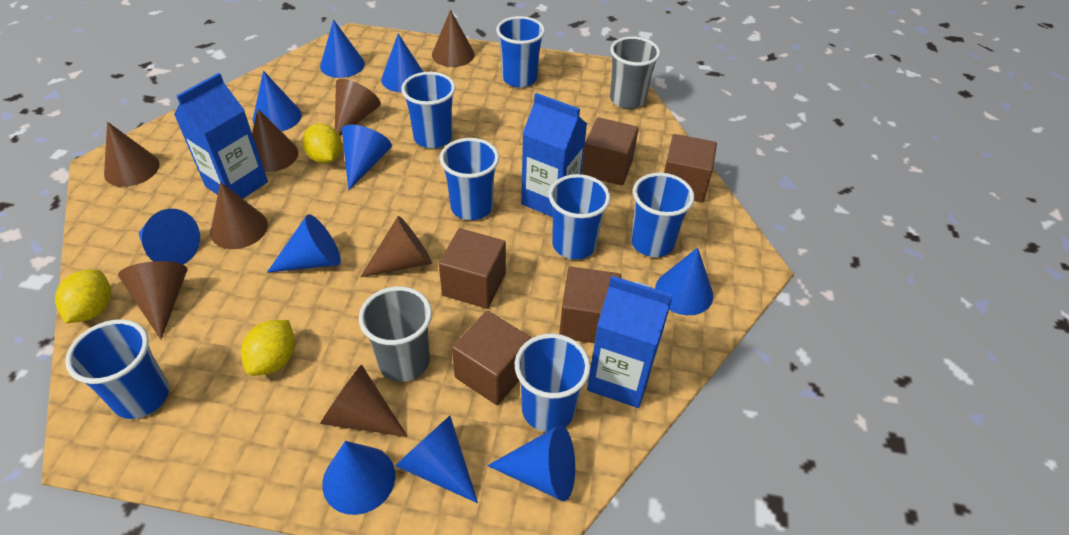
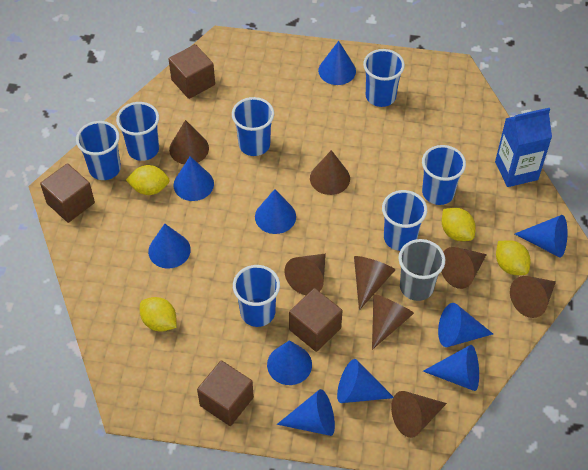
blue carton: 3 -> 1
brown cube: 5 -> 4
grey cup: 2 -> 1
yellow lemon: 3 -> 4

